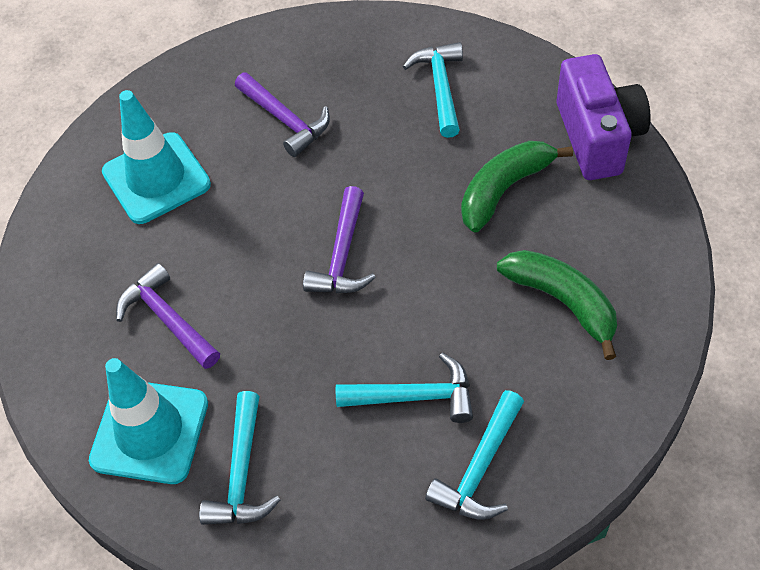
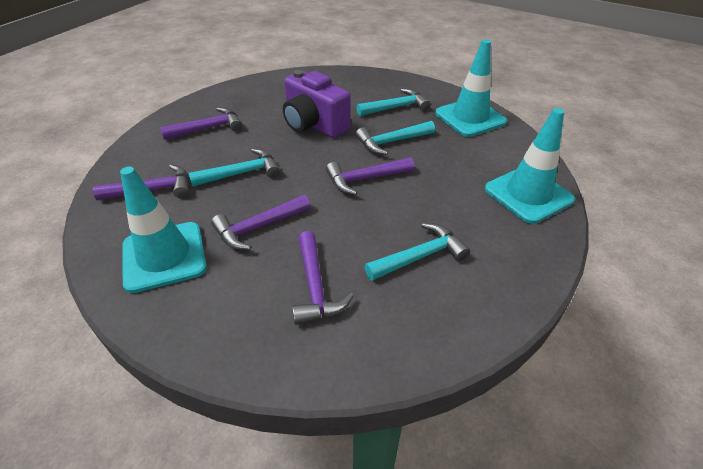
green banana: 2 -> 0
purple hammer: 3 -> 5
turquoise traffic cone: 2 -> 3

